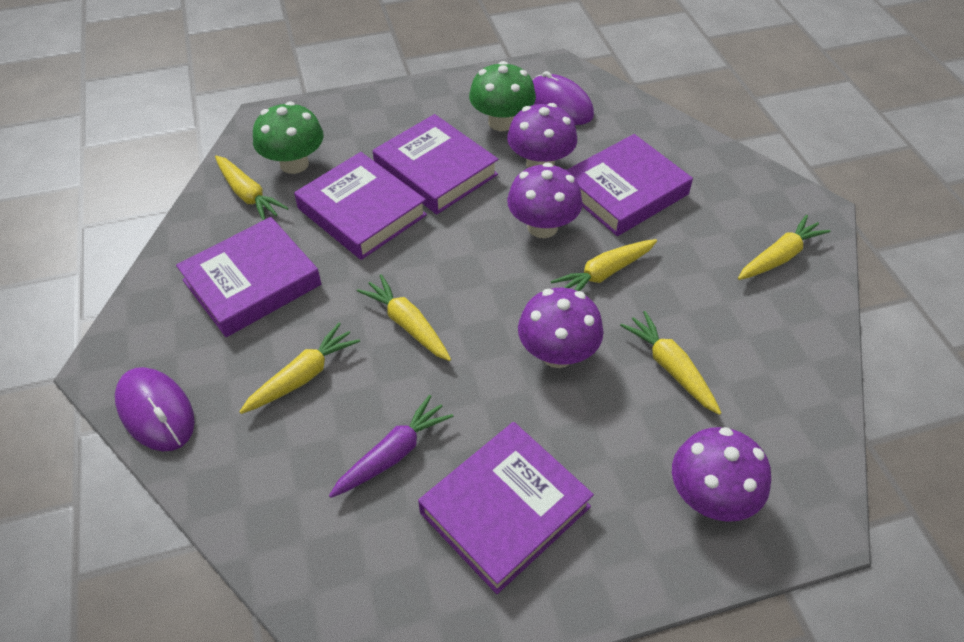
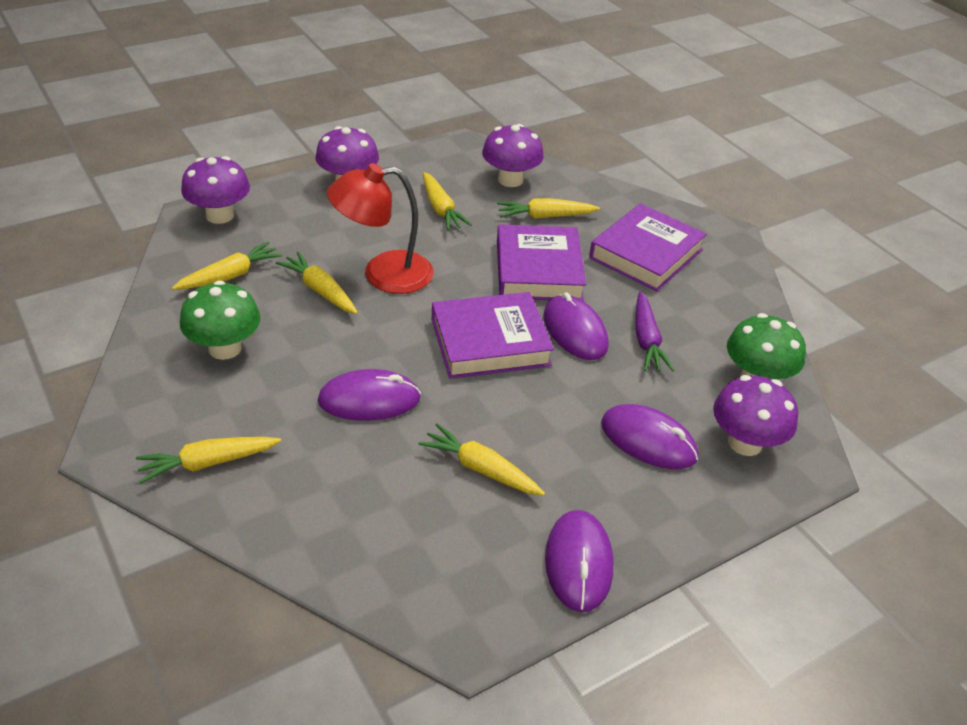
purple book: 5 -> 3
purple mouse: 2 -> 4
red lamp: 0 -> 1

